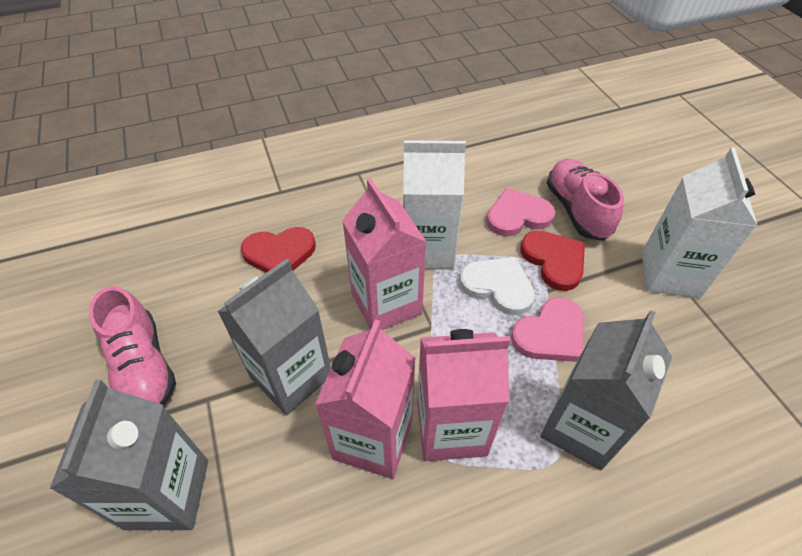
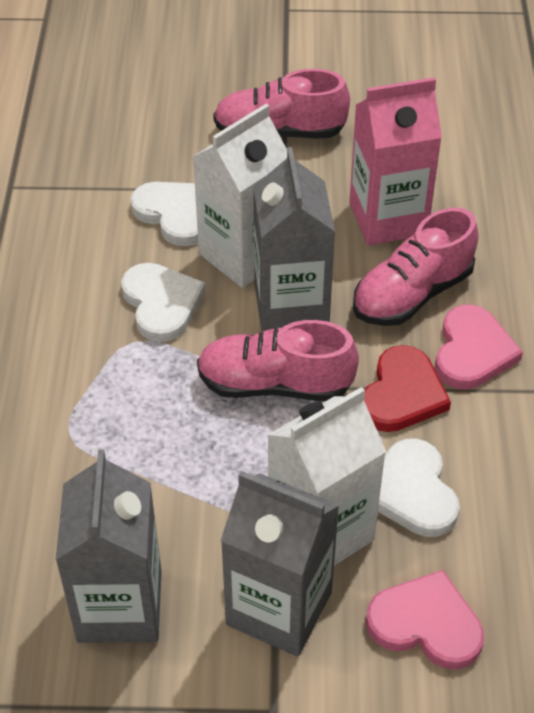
pink carton: 3 -> 1
pink shoe: 2 -> 3
red heart: 2 -> 1
white heart: 1 -> 3

